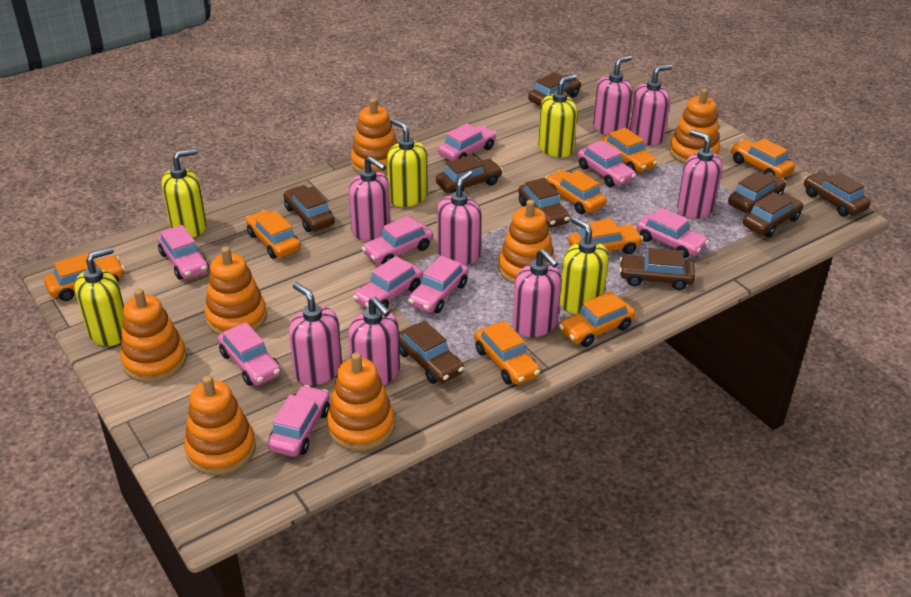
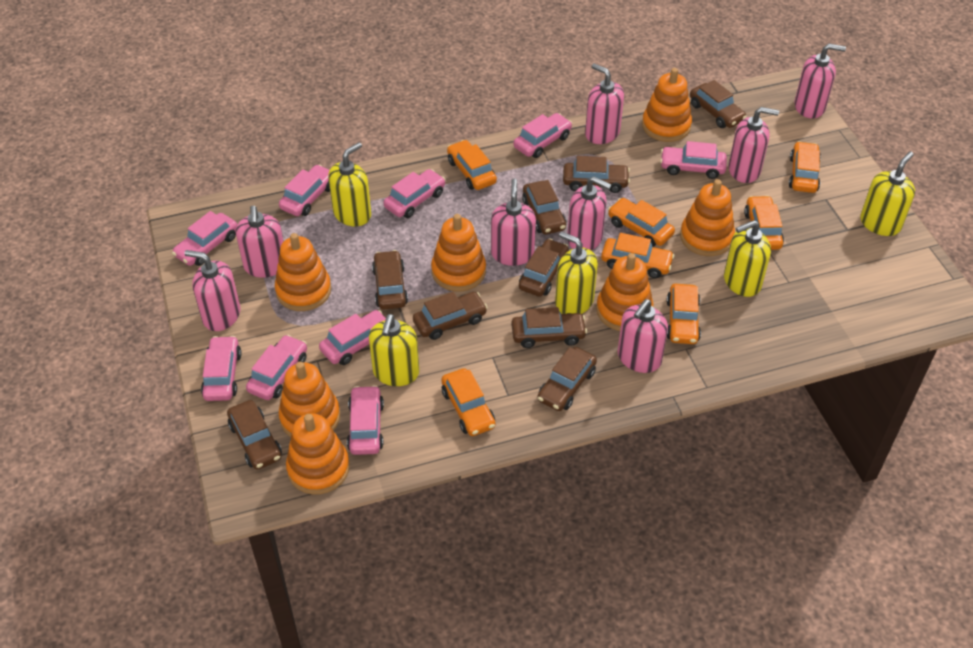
orange car: 8 -> 7

